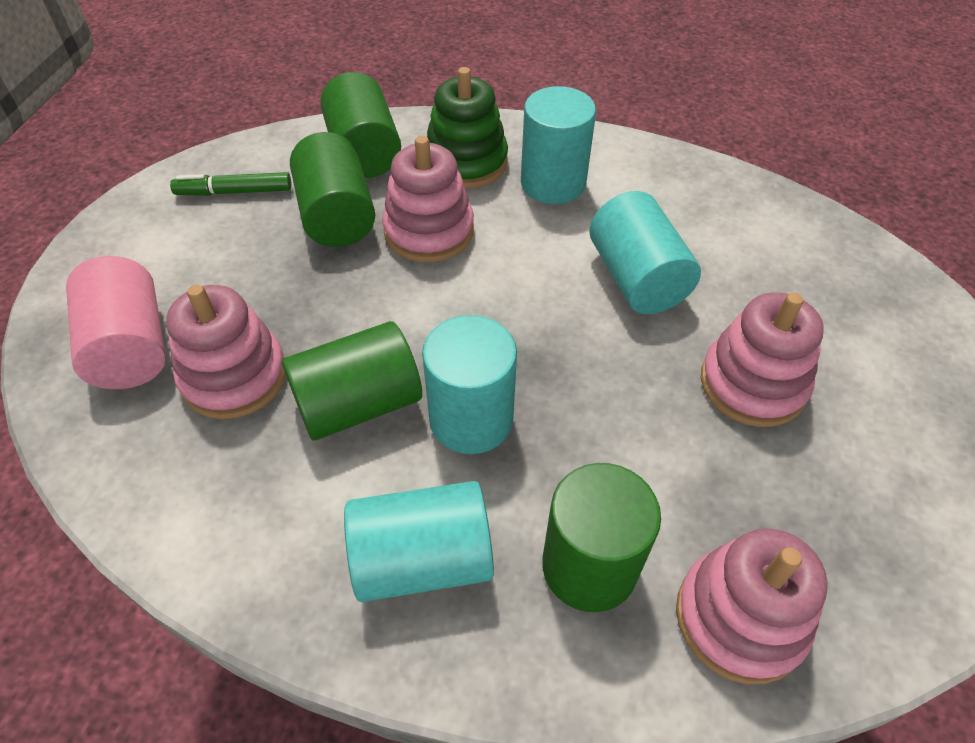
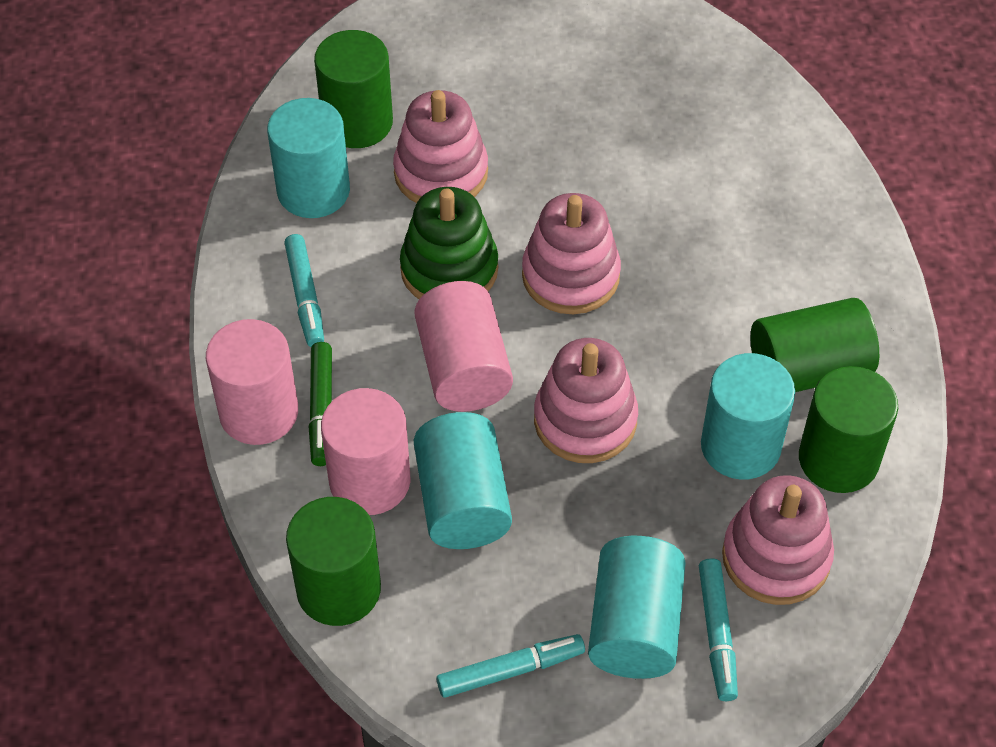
pink cylinder: 1 -> 3
turquoise marker: 0 -> 3

